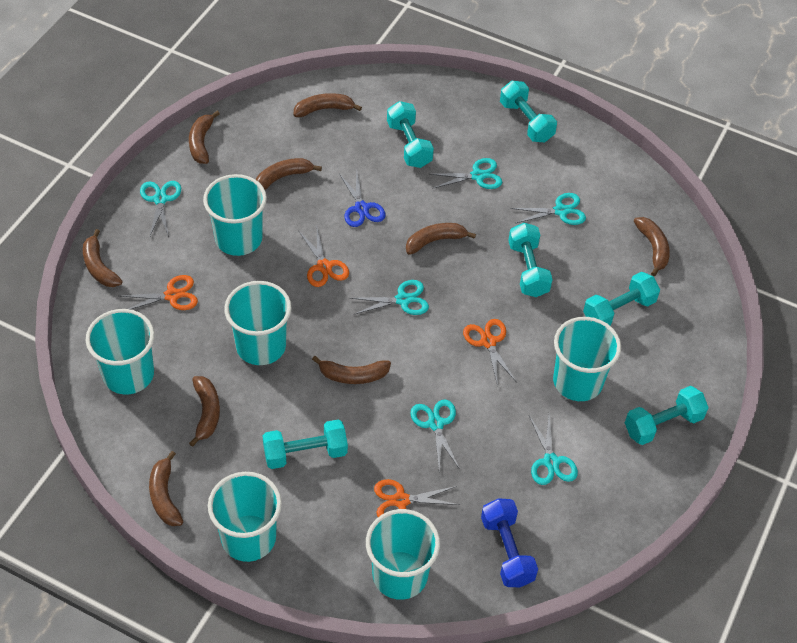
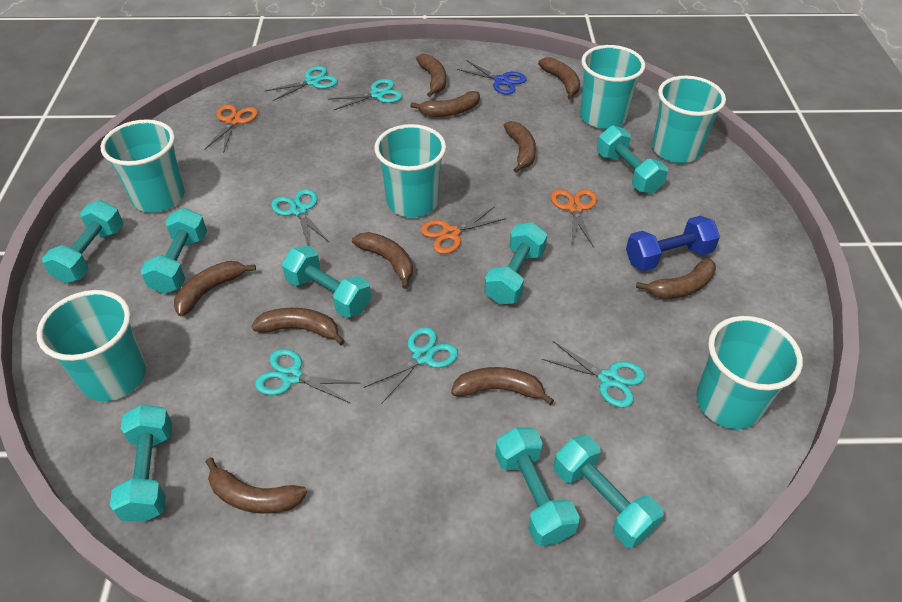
brown banana: 9 -> 10
orange scissors: 4 -> 3
turquoise dumbbell: 6 -> 8

